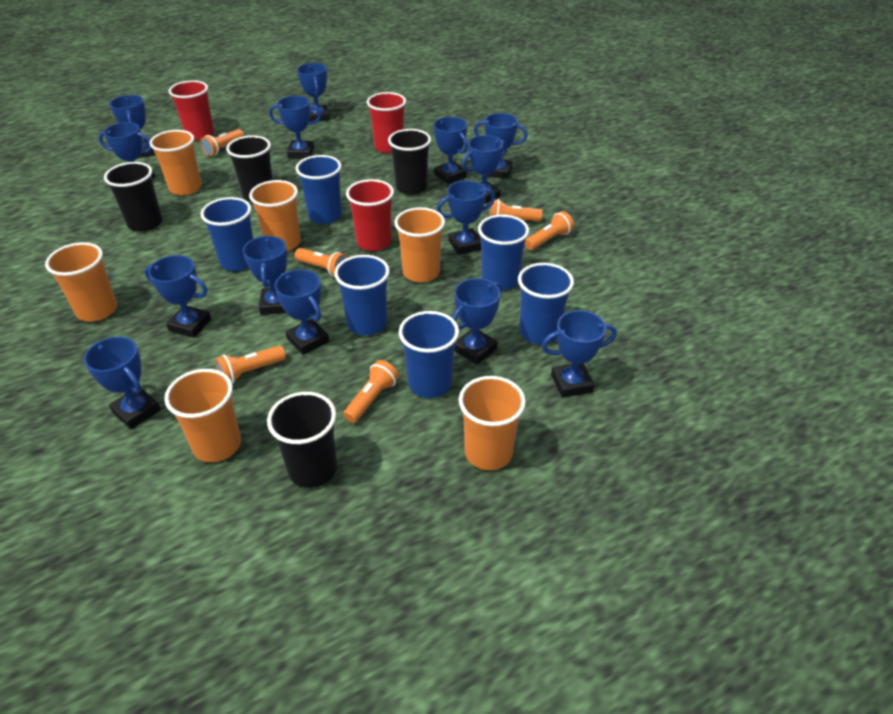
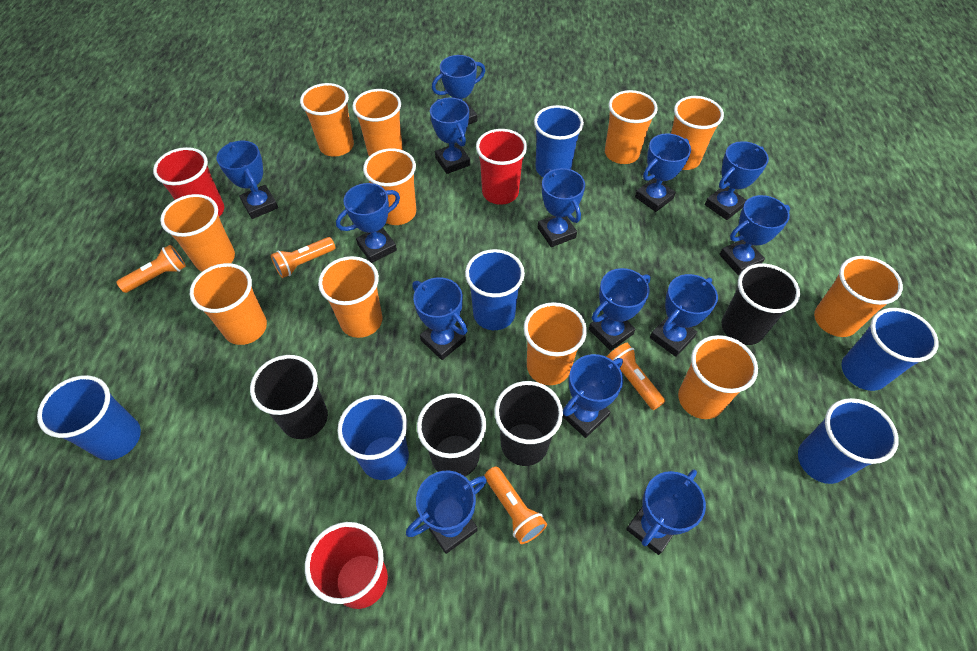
orange cup: 6 -> 11
orange flashlight: 6 -> 4

